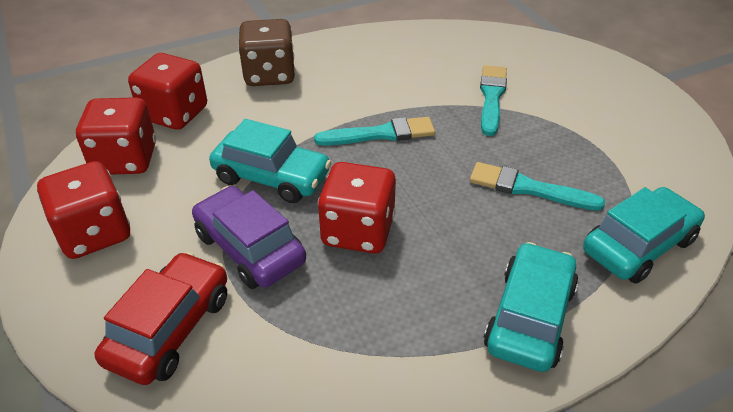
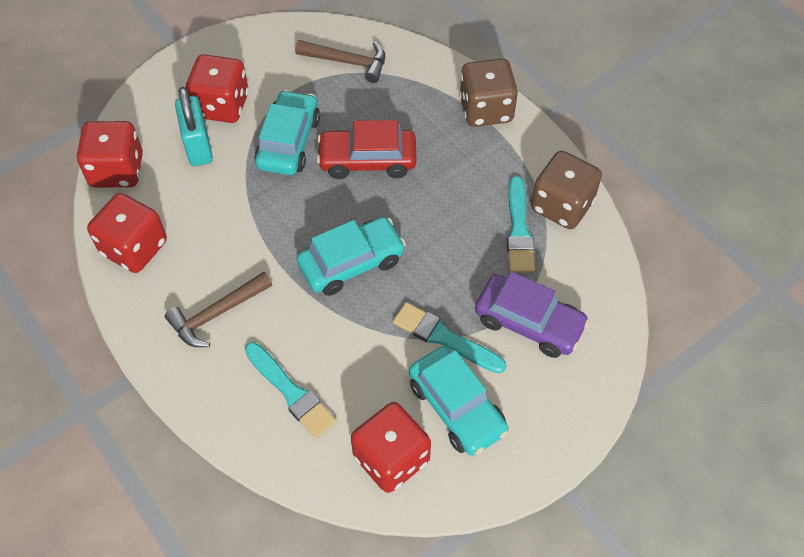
brown dice: 1 -> 2
brown hammer: 0 -> 2
turquoise padlock: 0 -> 1

